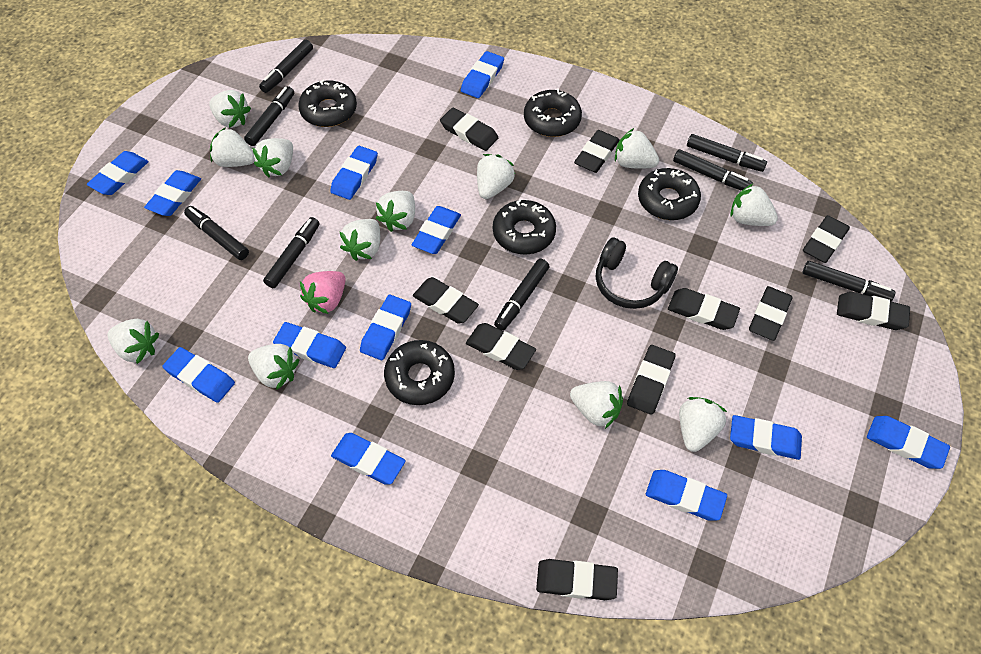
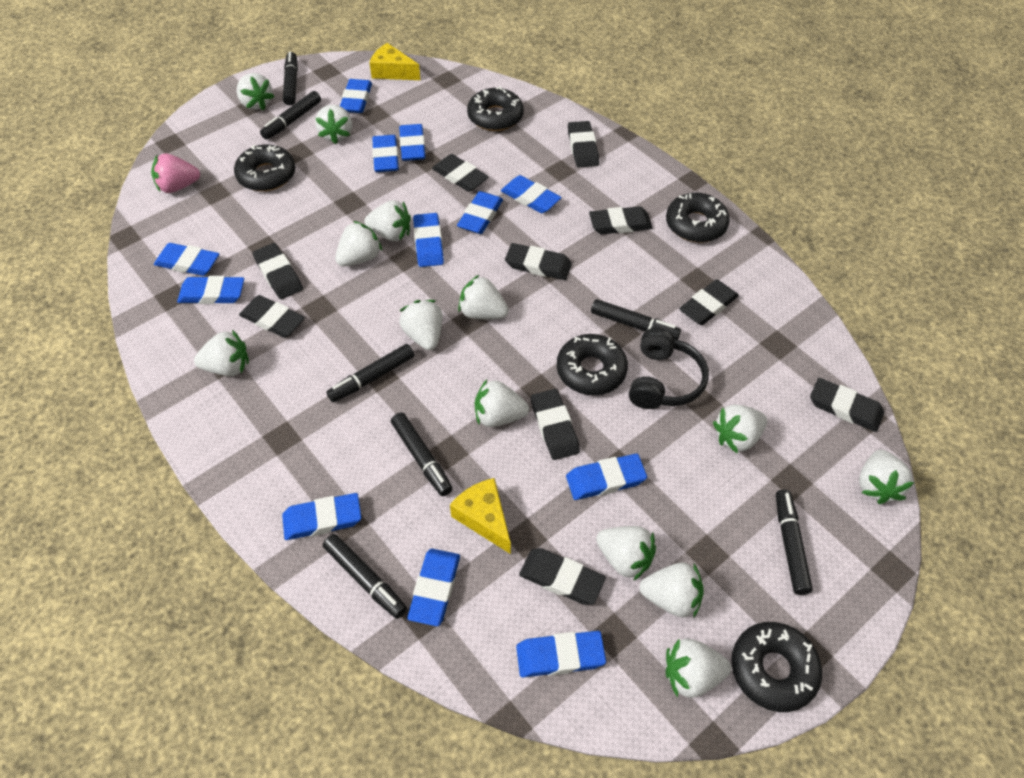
black marker: 8 -> 7
white strawberry: 12 -> 13
yellow cheese: 0 -> 2

